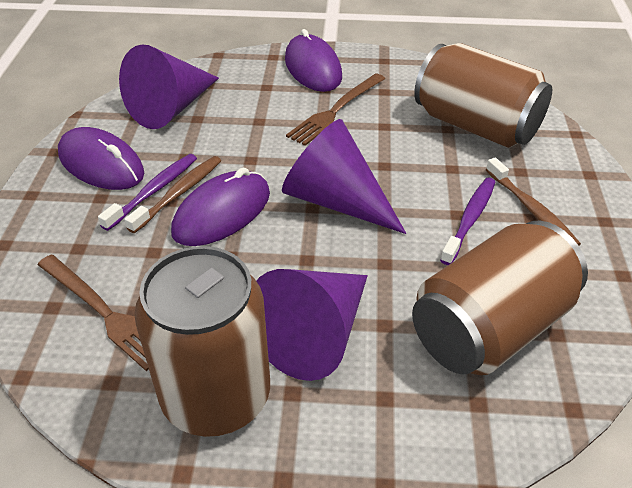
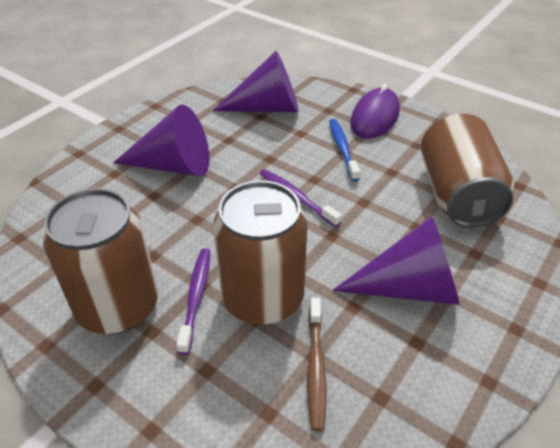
blue toothbrush: 0 -> 1
brown fork: 2 -> 0
brown toothbrush: 2 -> 1
purple mouse: 3 -> 1

